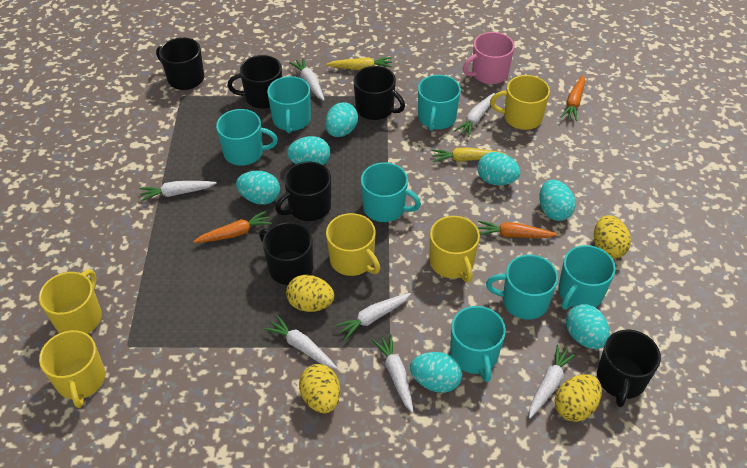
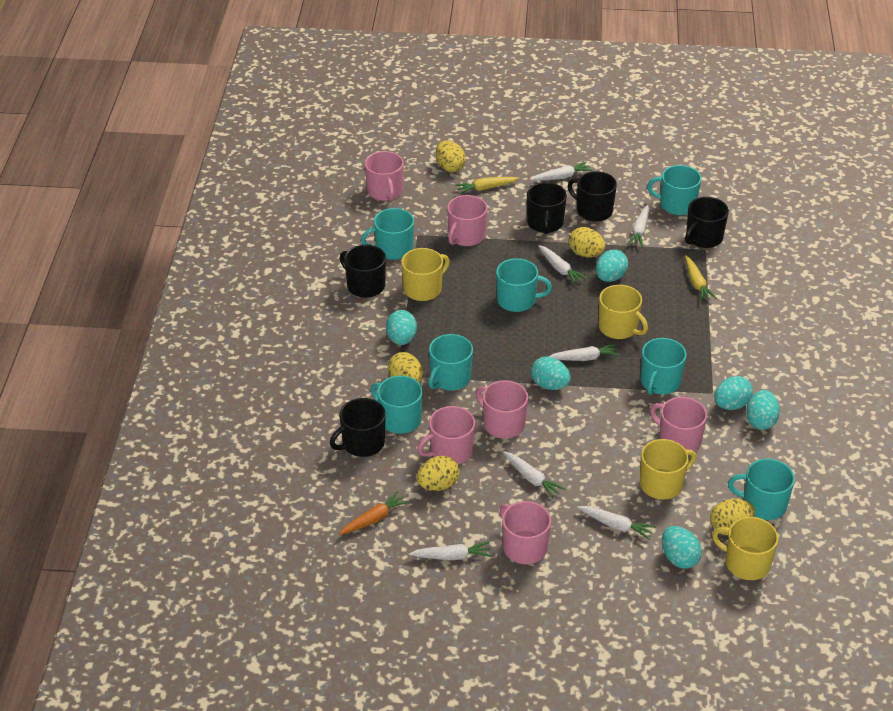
black mug: 6 -> 5
orange carrot: 3 -> 1
pink mug: 1 -> 6
turquoise egg: 7 -> 6
yellow egg: 4 -> 5
yellow mug: 5 -> 4

